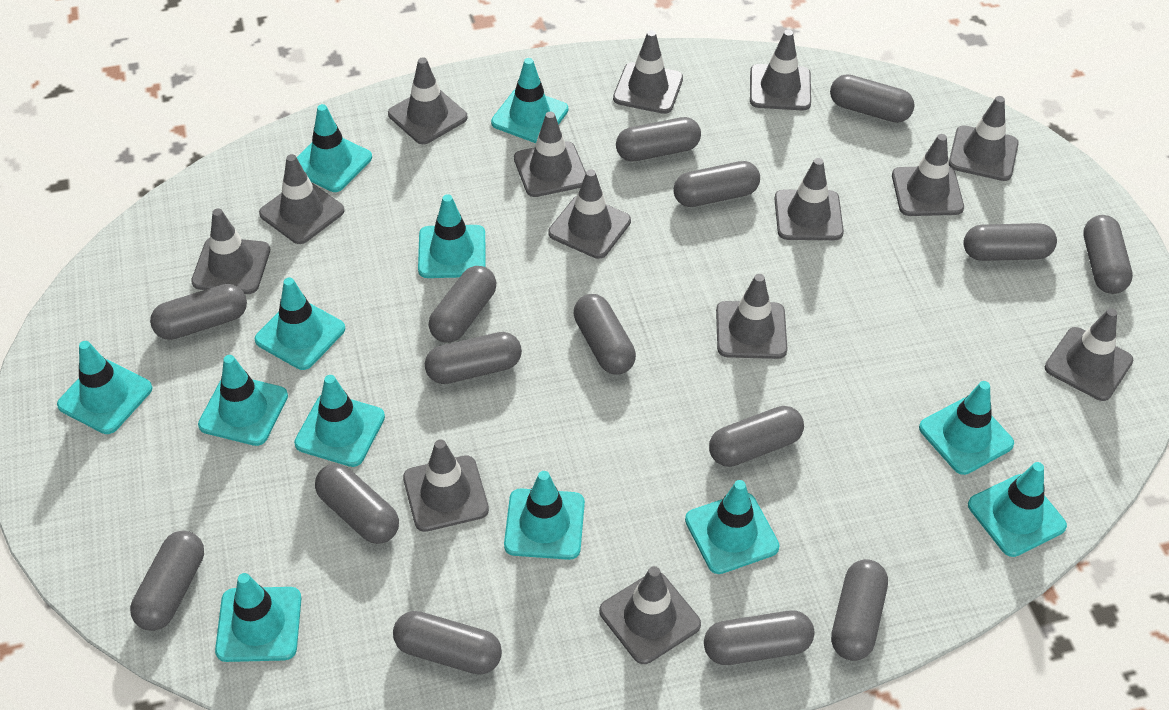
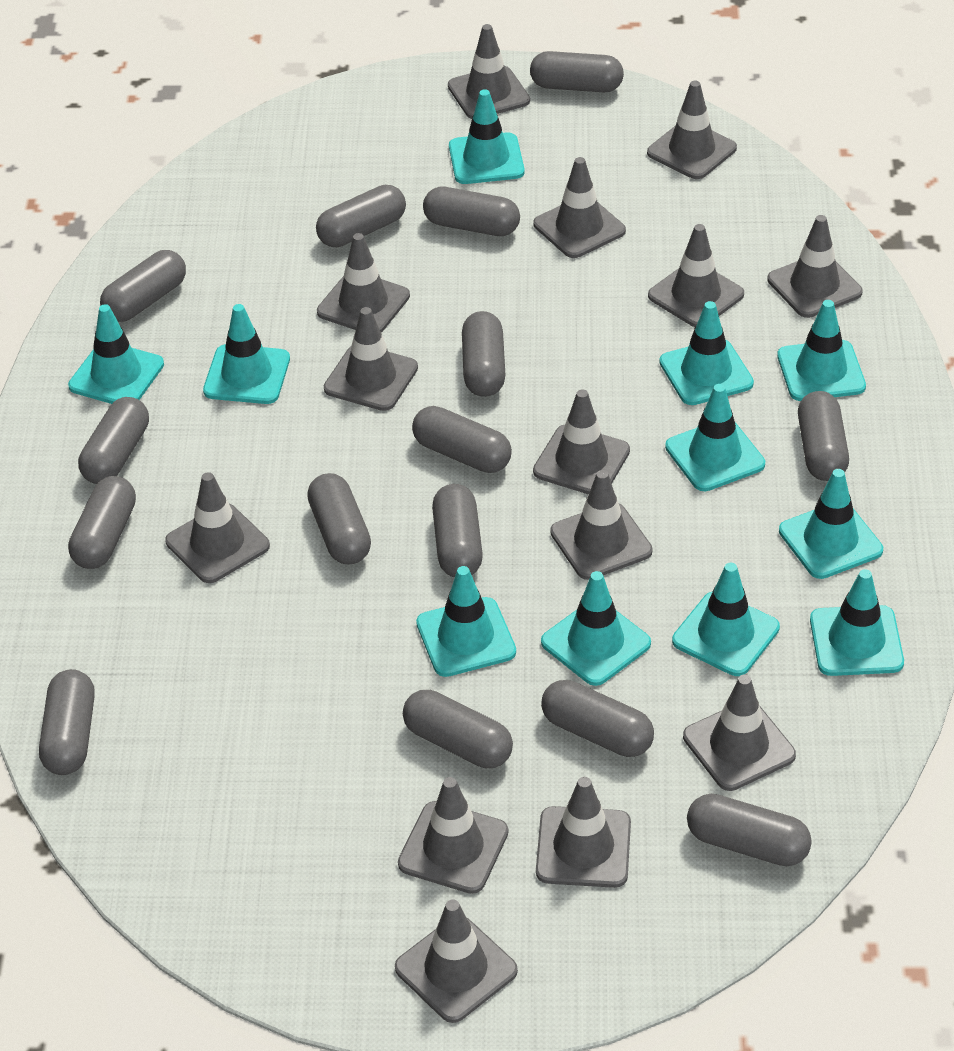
turquoise traffic cone: 12 -> 11

